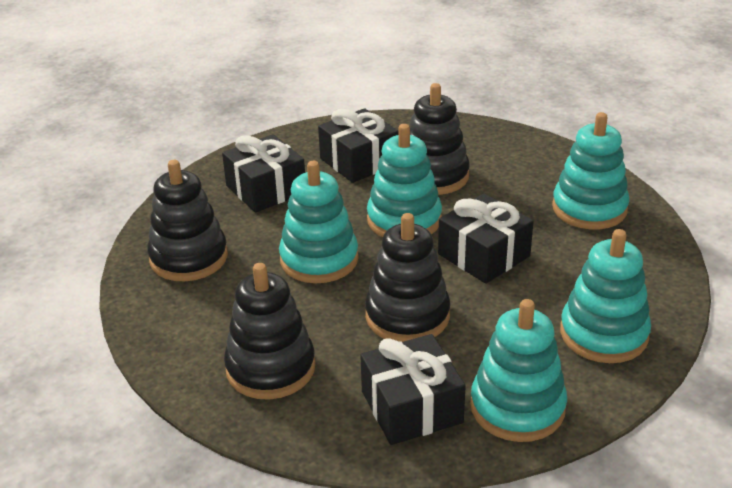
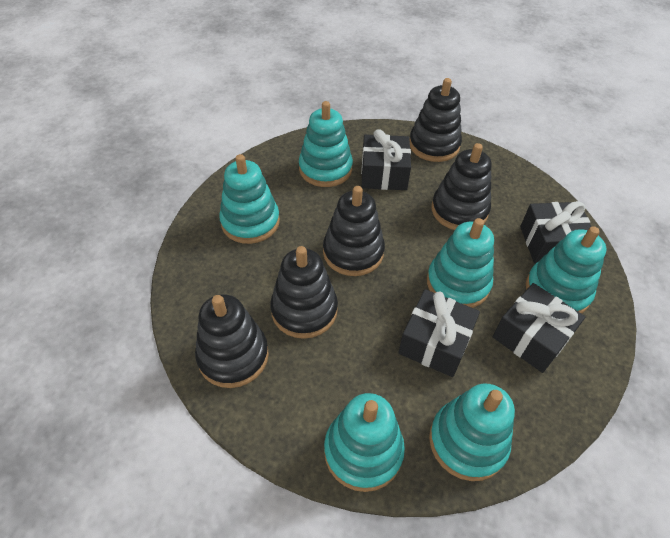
black stacking toy: 4 -> 5
turquoise stacking toy: 5 -> 6

